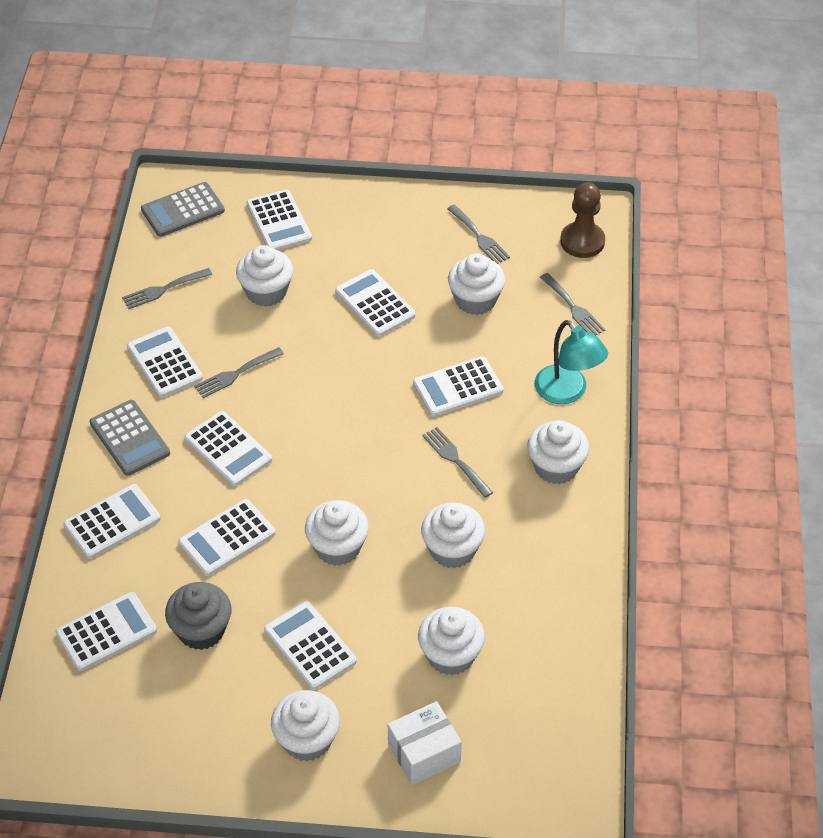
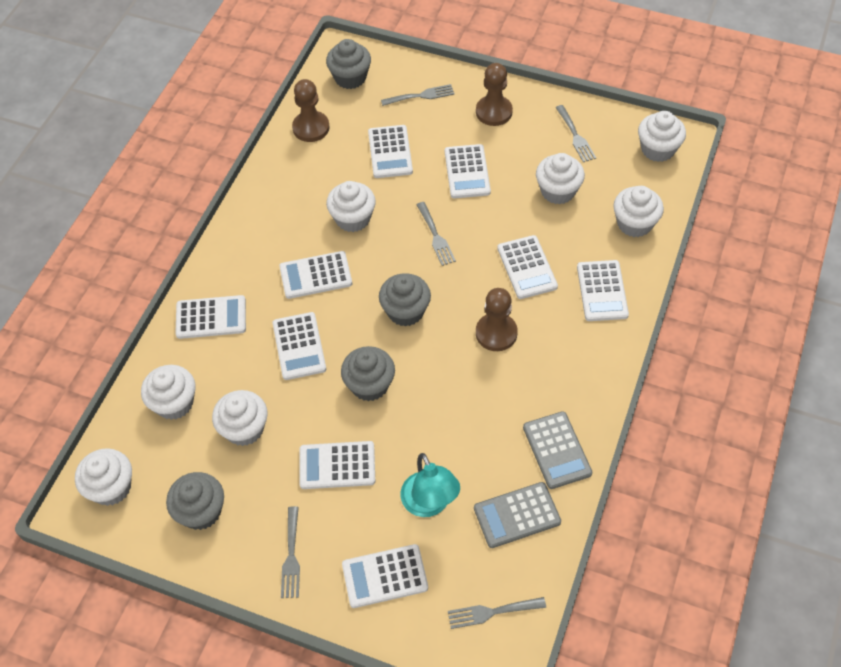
brown pawn: 1 -> 3
grey cupcake: 1 -> 4
white box: 1 -> 0

